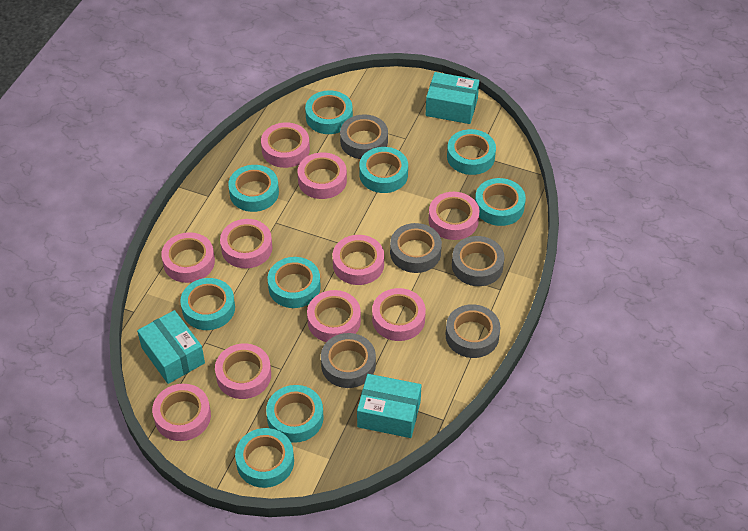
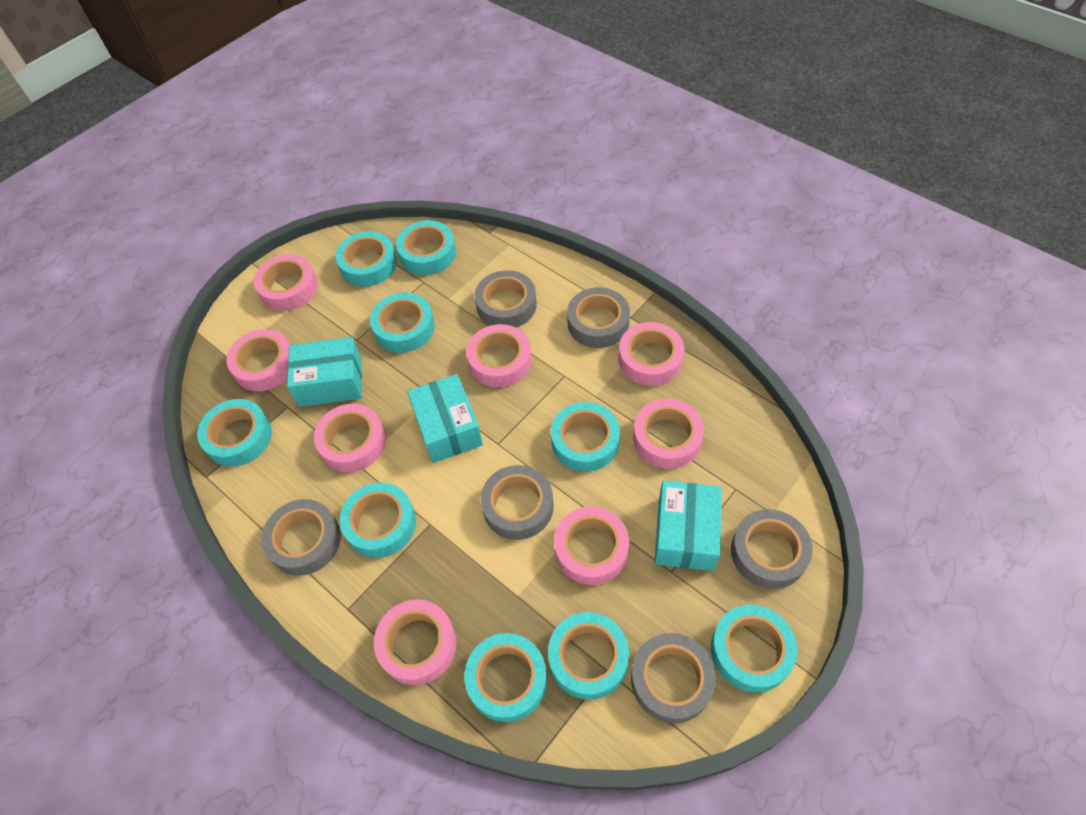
grey tape: 5 -> 6
pink tape: 10 -> 8

